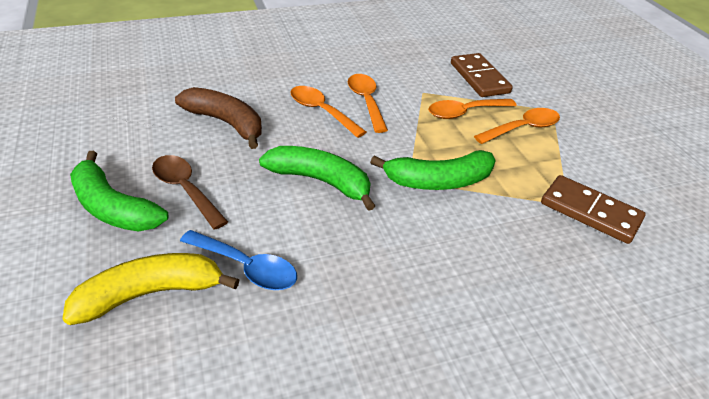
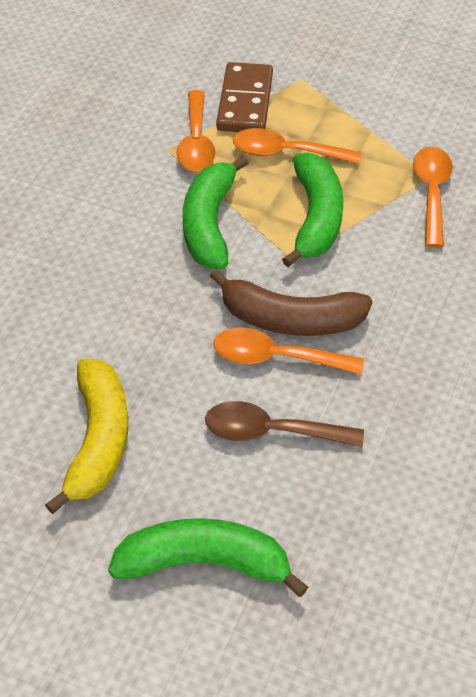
blue spoon: 1 -> 0
brown domino: 2 -> 1

